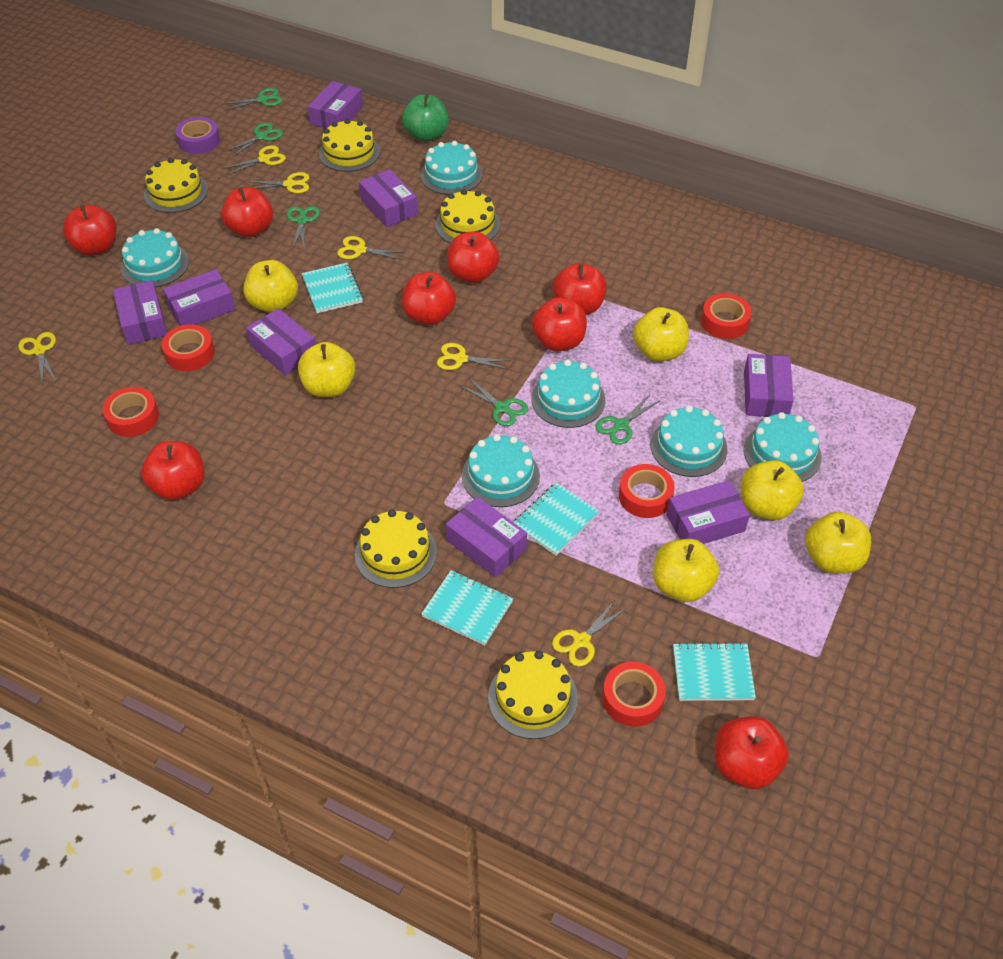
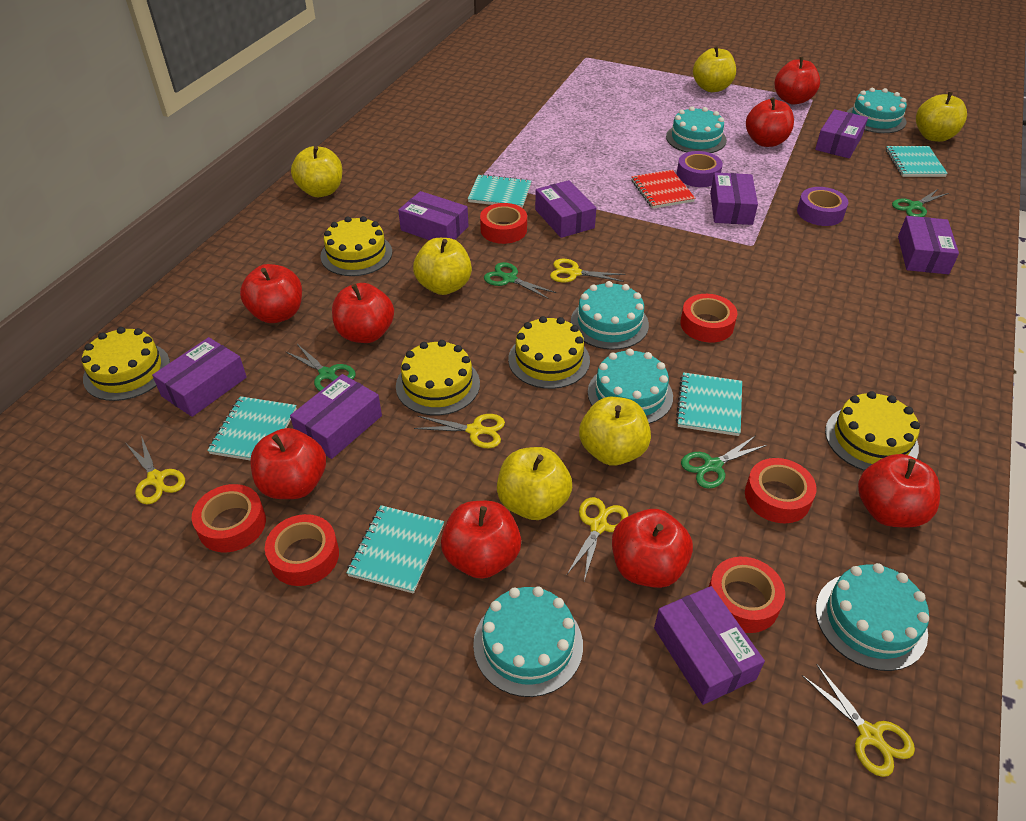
green apple: 1 -> 0
green scissors: 5 -> 4
purple tape: 1 -> 2
red notebook: 0 -> 1
red tape: 5 -> 6
turquoise notebook: 4 -> 5
yellow scissors: 6 -> 5

